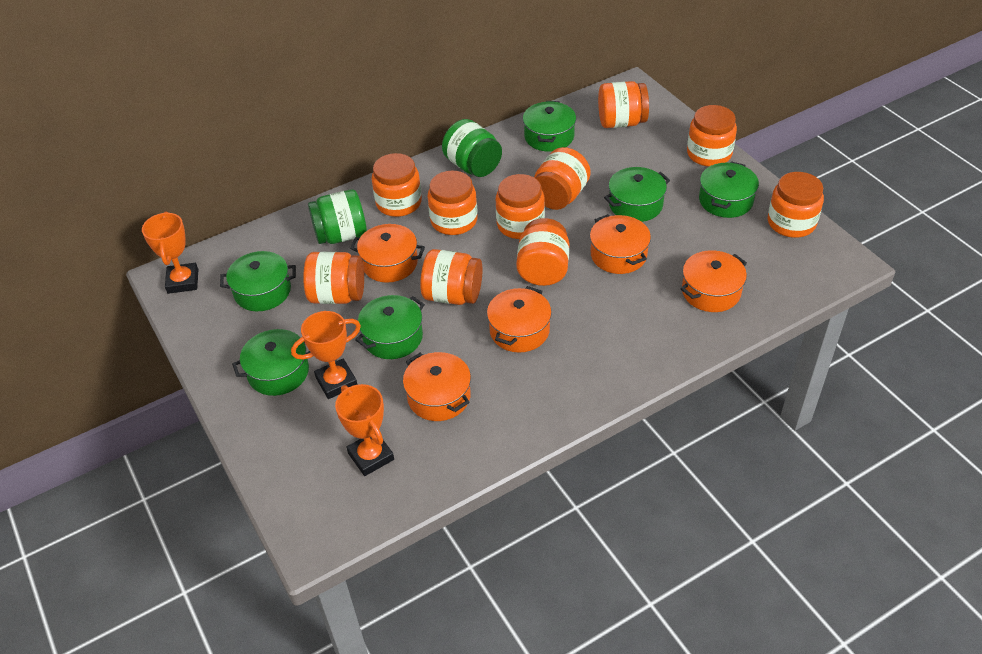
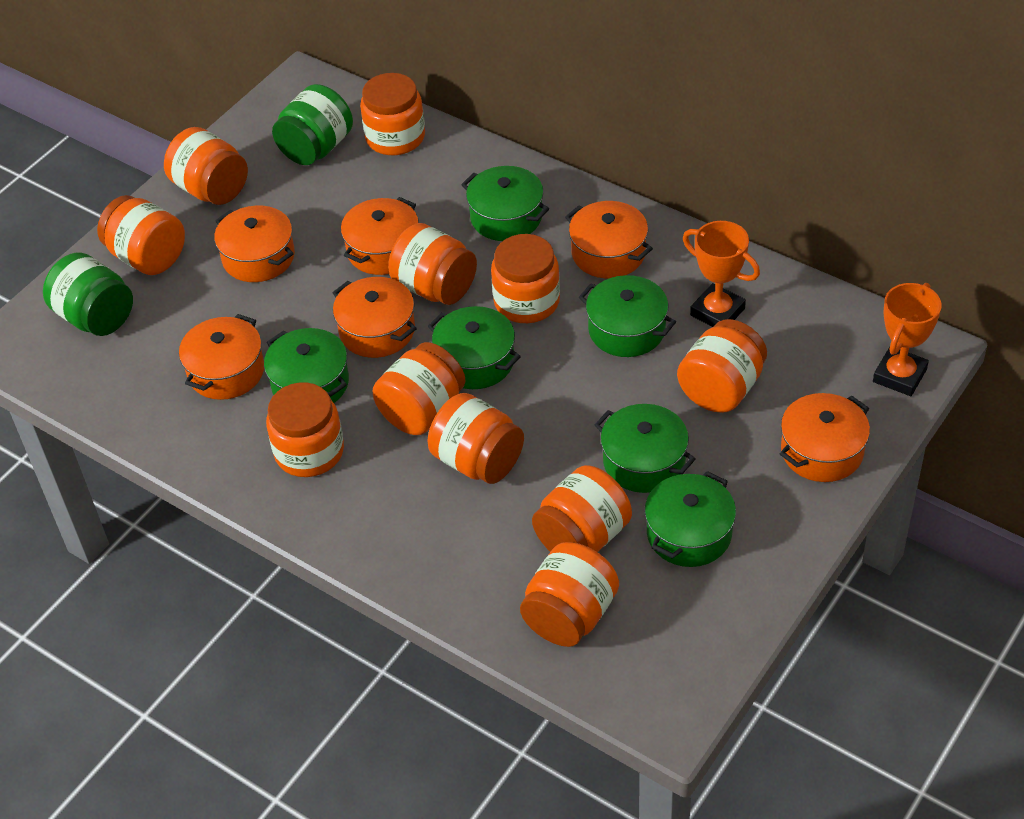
orange jar: 10 -> 11
orange pot: 5 -> 6
orange trophy: 3 -> 2

